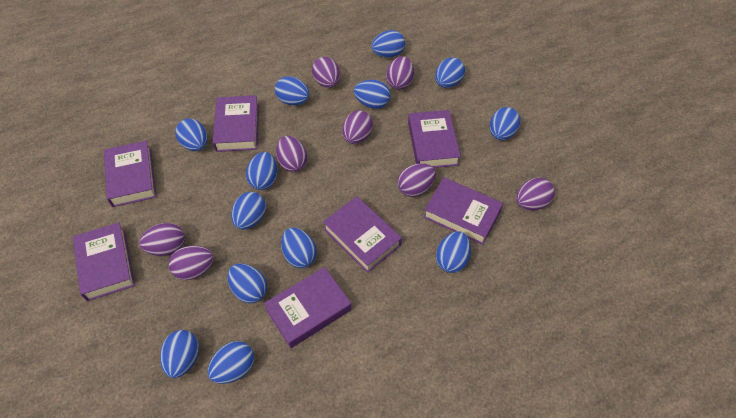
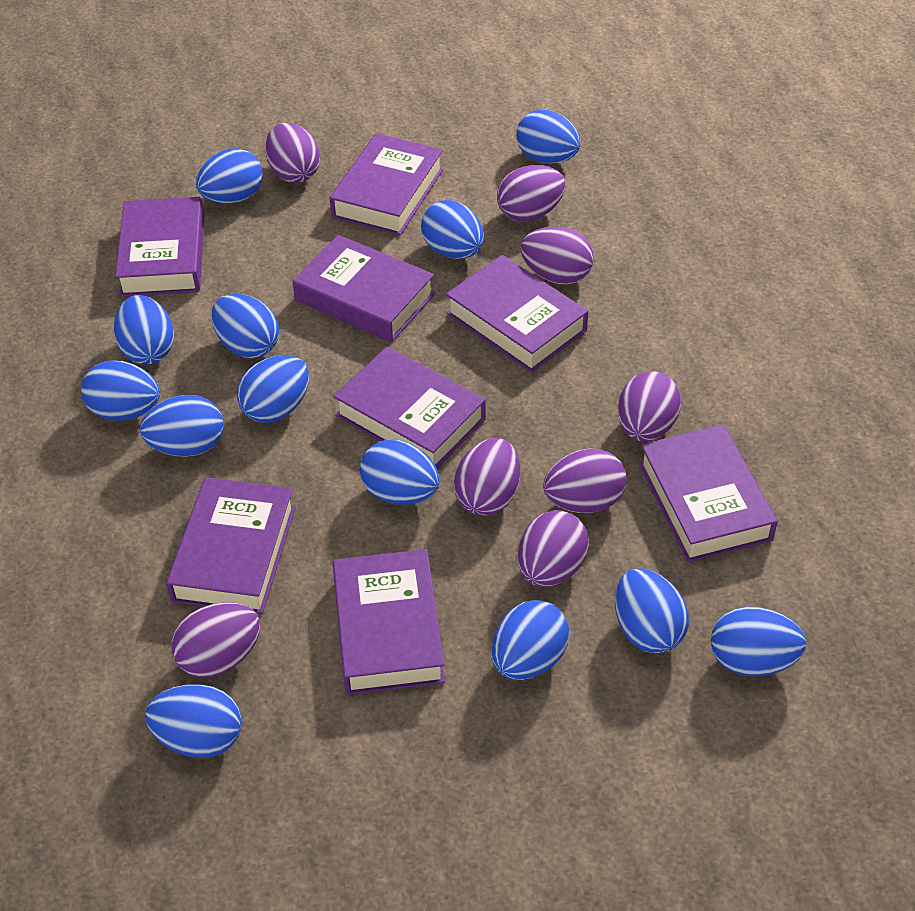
purple book: 7 -> 8

